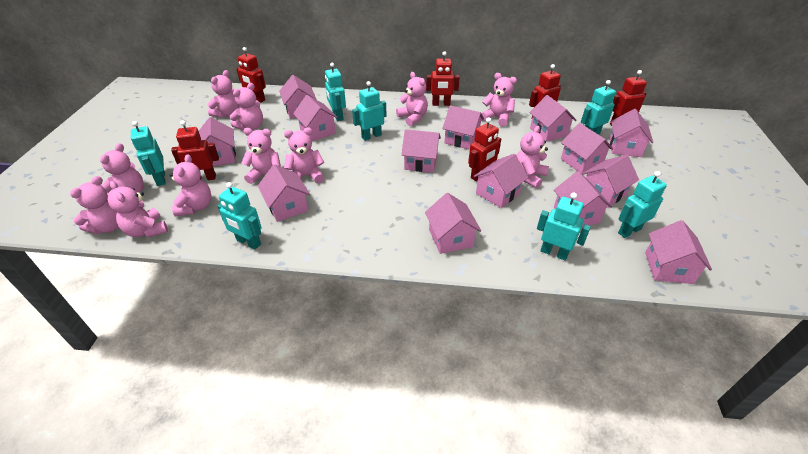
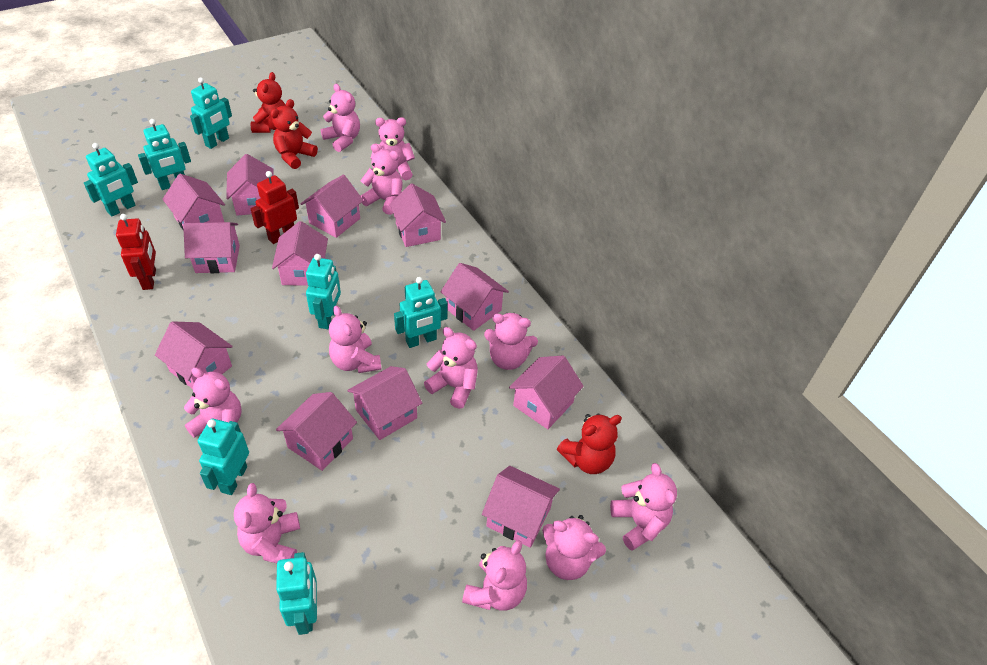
pink house: 14 -> 12
red robot: 6 -> 2
red teddy bear: 0 -> 3

